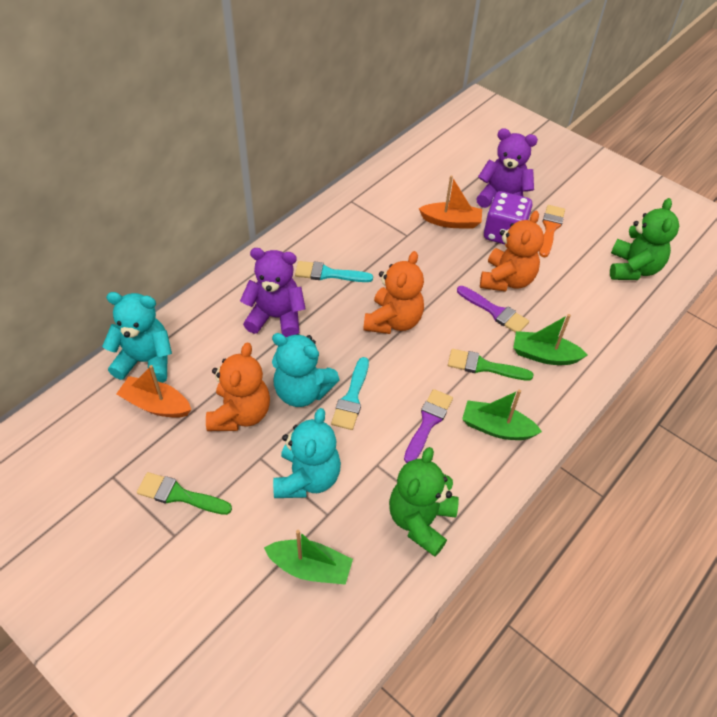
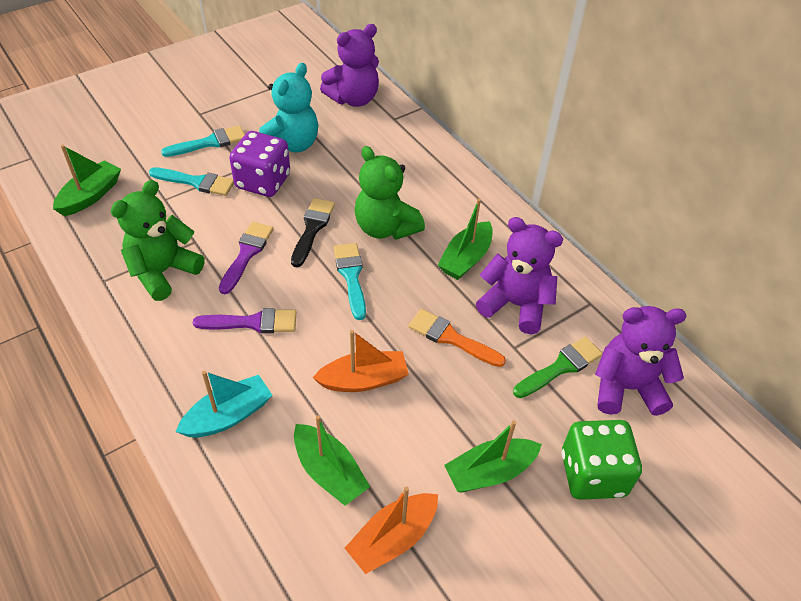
black brush: 0 -> 1
green boat: 3 -> 4
green brush: 2 -> 1
green dice: 0 -> 1
orange teddy bear: 3 -> 0
purple teddy bear: 2 -> 3
turquoise boat: 0 -> 1
turquoise brush: 2 -> 3
turquoise teddy bear: 3 -> 1

